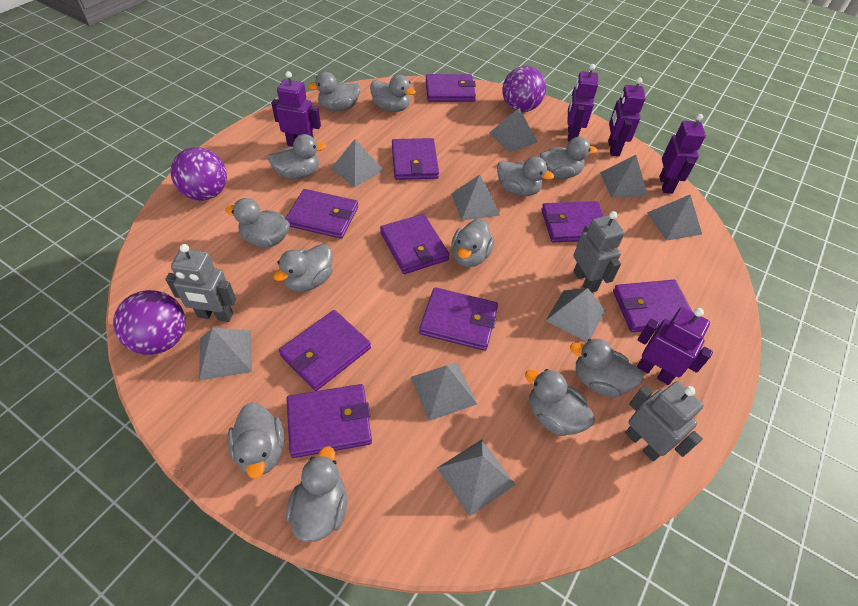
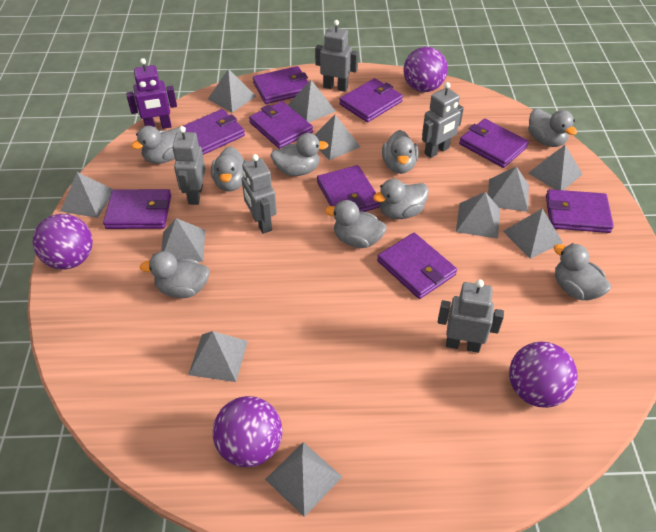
grey duck: 12 -> 9
grey pyramid: 9 -> 11
grey robot: 3 -> 5
purple ball: 3 -> 4
purple robot: 5 -> 1

